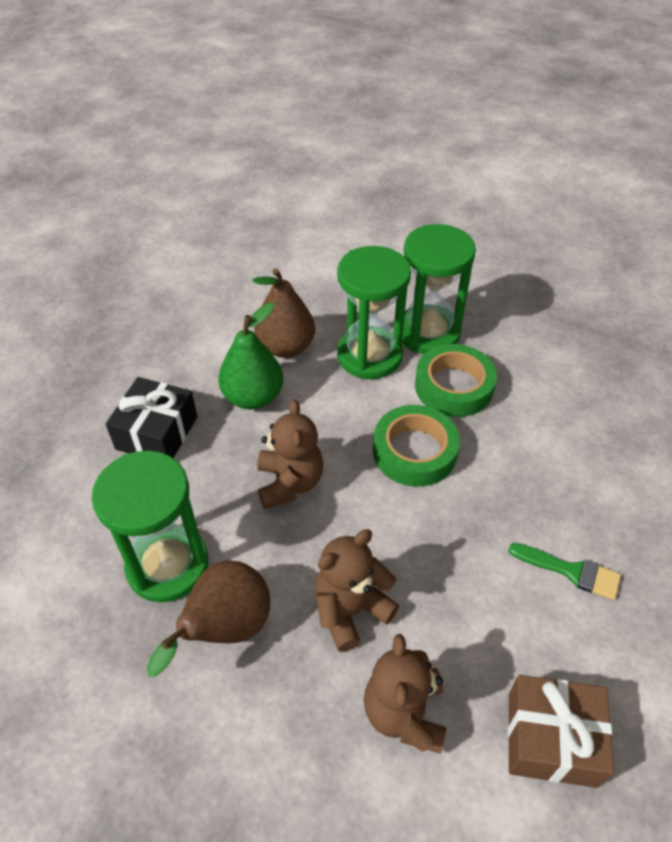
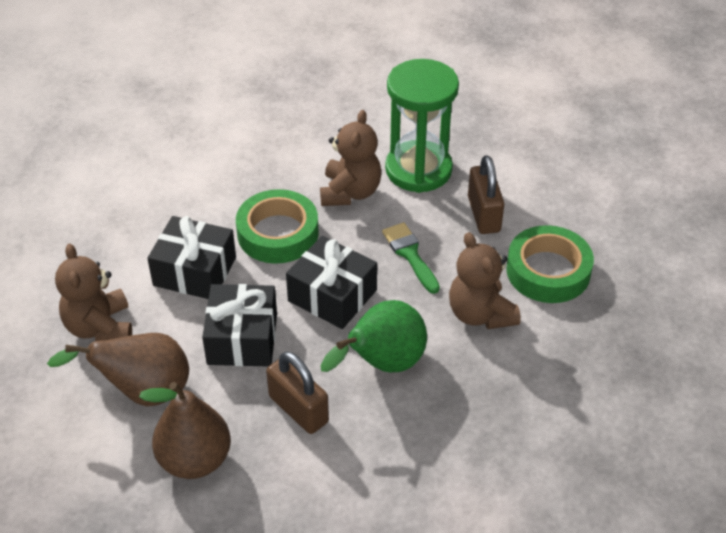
black gift: 1 -> 3
brown gift: 1 -> 0
brown padlock: 0 -> 2
green hourglass: 3 -> 1

